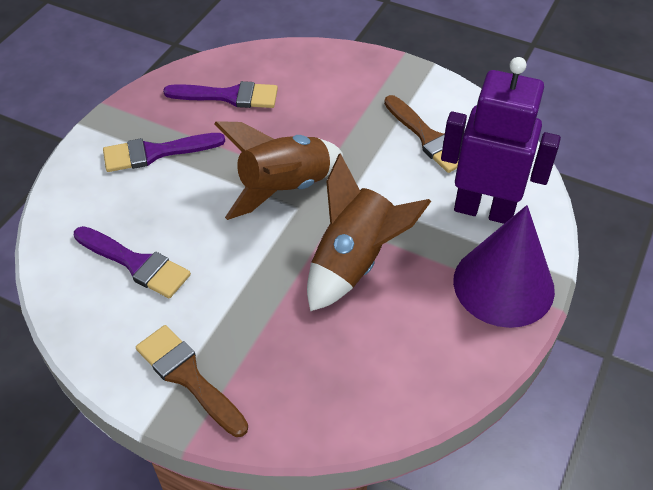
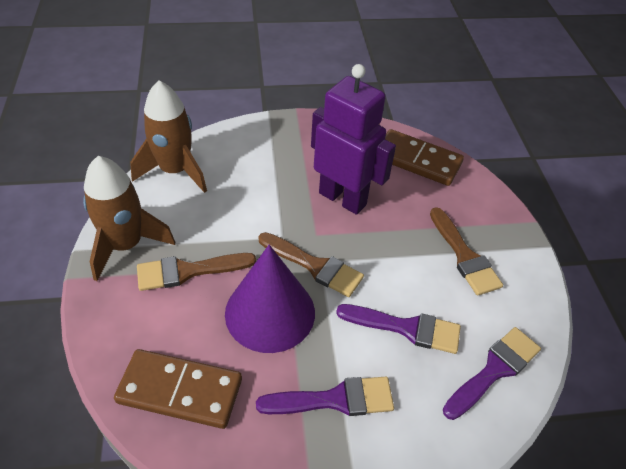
brown brush: 2 -> 3
brown domino: 0 -> 2

